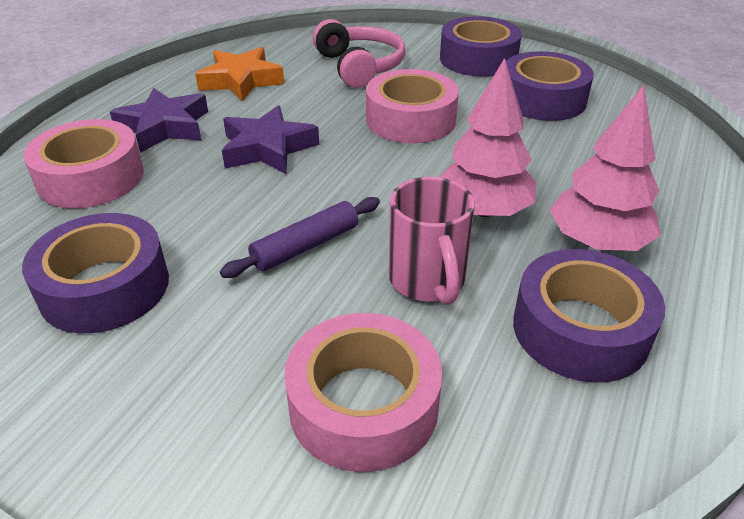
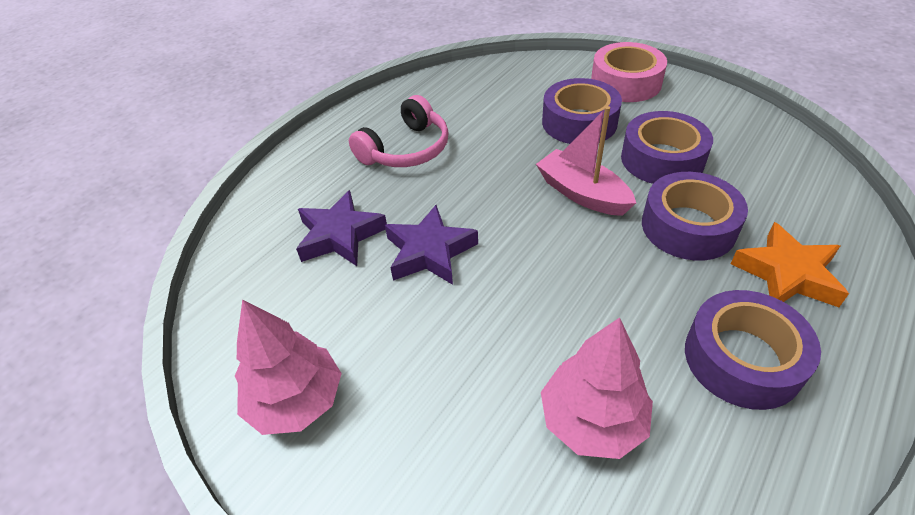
pink boat: 0 -> 1
pink mug: 1 -> 0
pink tape: 3 -> 1
purple rolling pin: 1 -> 0

